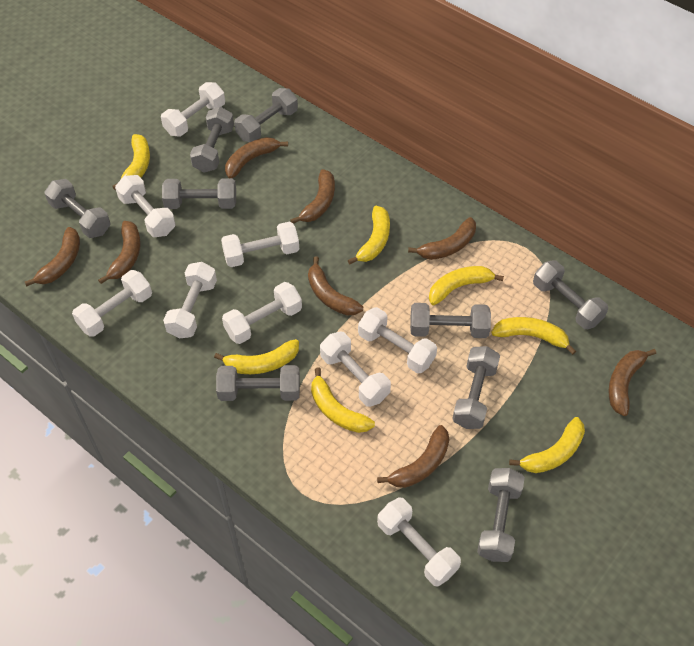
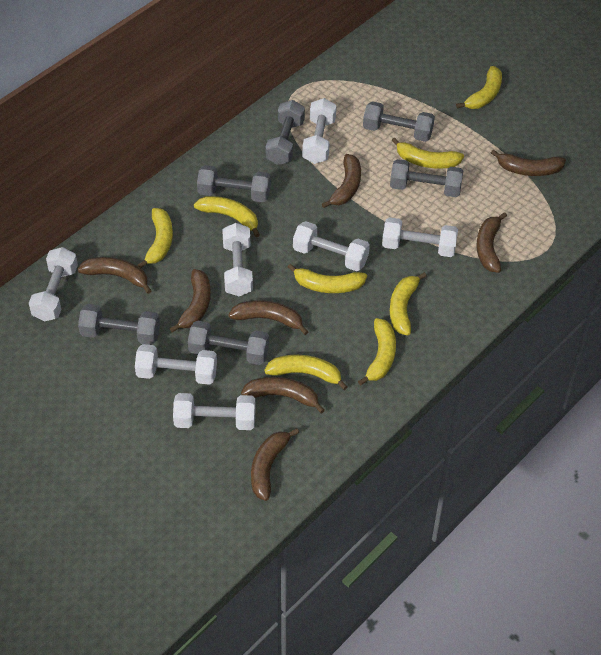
grey dumbbell: 9 -> 6
white dumbbell: 9 -> 7
yellow banana: 7 -> 8

